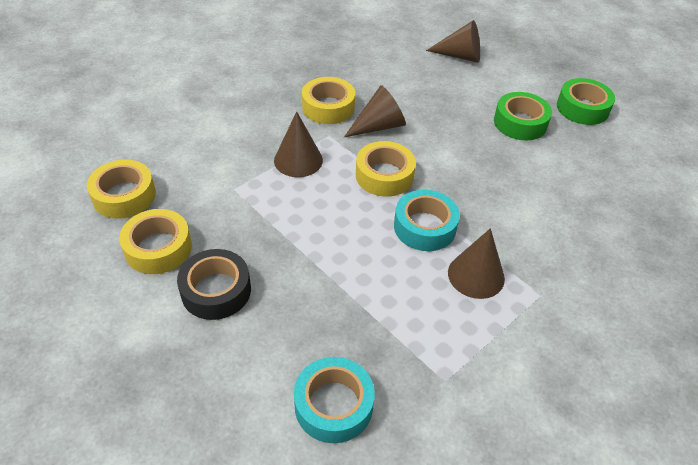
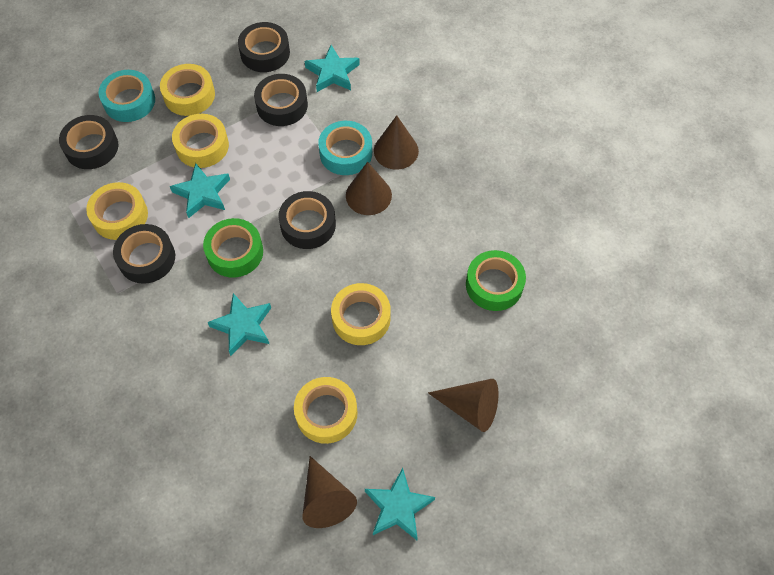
black tape: 1 -> 5
turquoise star: 0 -> 4
yellow tape: 4 -> 5

